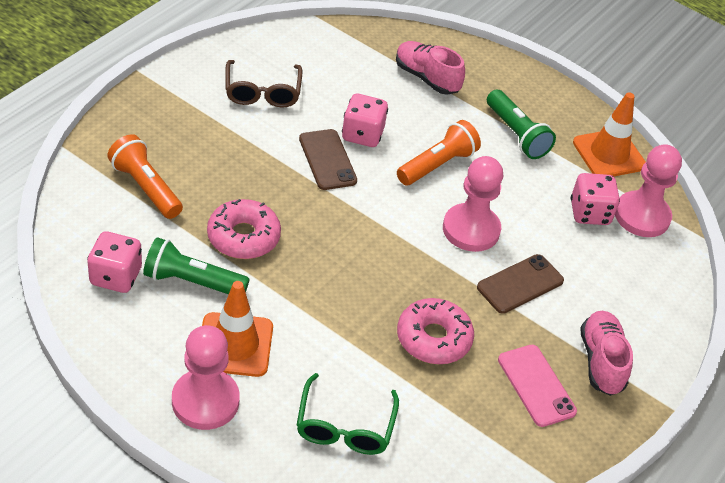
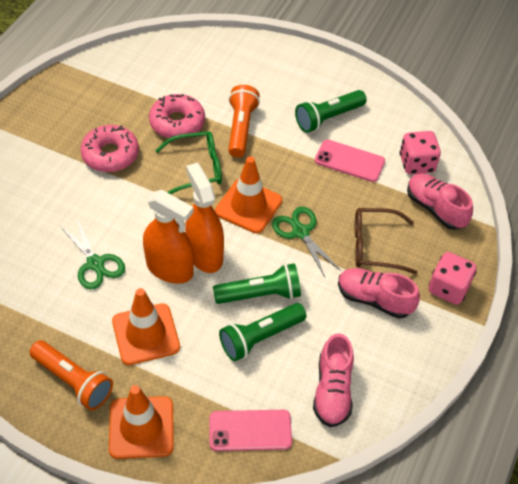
brown phone: 2 -> 0
green flashlight: 2 -> 3
green scissors: 0 -> 2
orange spray bottle: 0 -> 2
orange traffic cone: 2 -> 3
pink dice: 3 -> 2
pink pawn: 3 -> 0
pink phone: 1 -> 2
pink shoe: 2 -> 3

